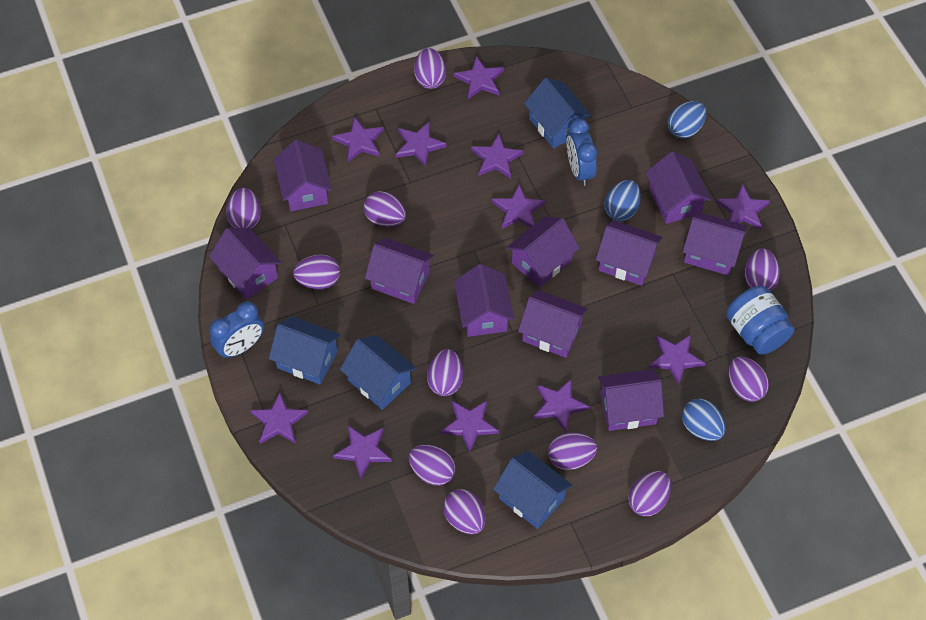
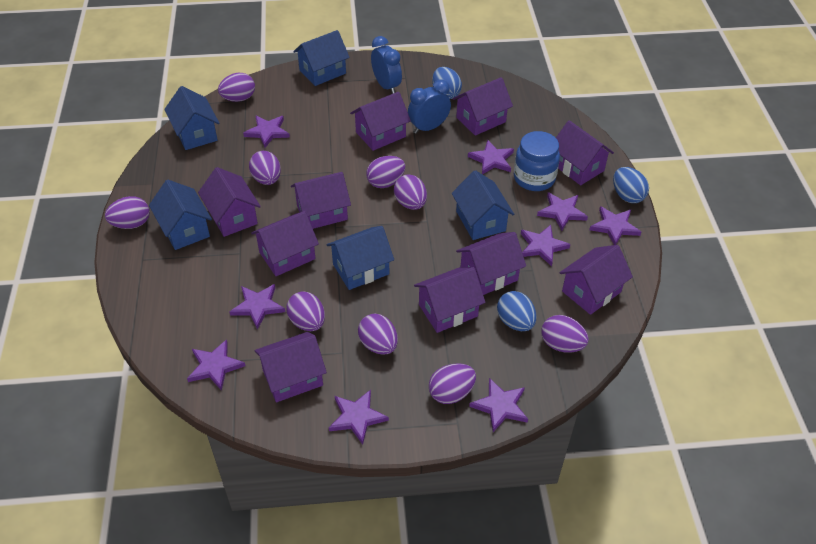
blue house: 4 -> 5
purple egg: 11 -> 9
purple star: 11 -> 9

